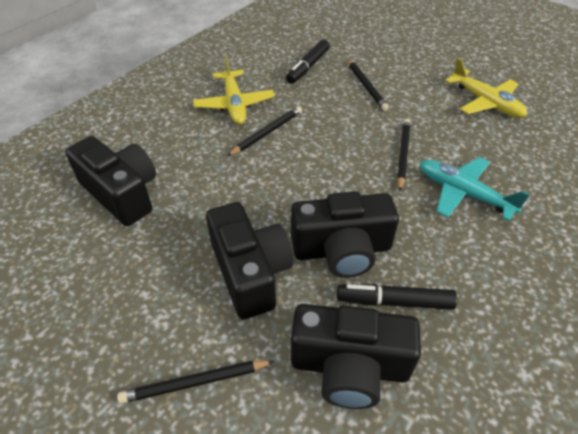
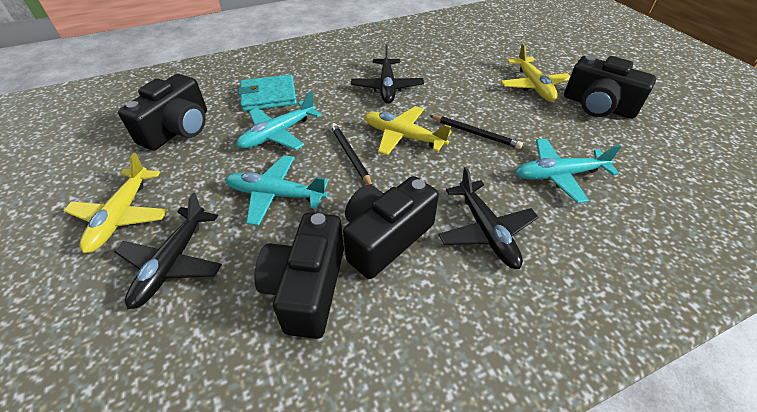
black marker: 2 -> 0
black pencil: 4 -> 2
black plane: 0 -> 3
turquoise plane: 1 -> 3
turquoise wallet: 0 -> 1
yellow plane: 2 -> 3

